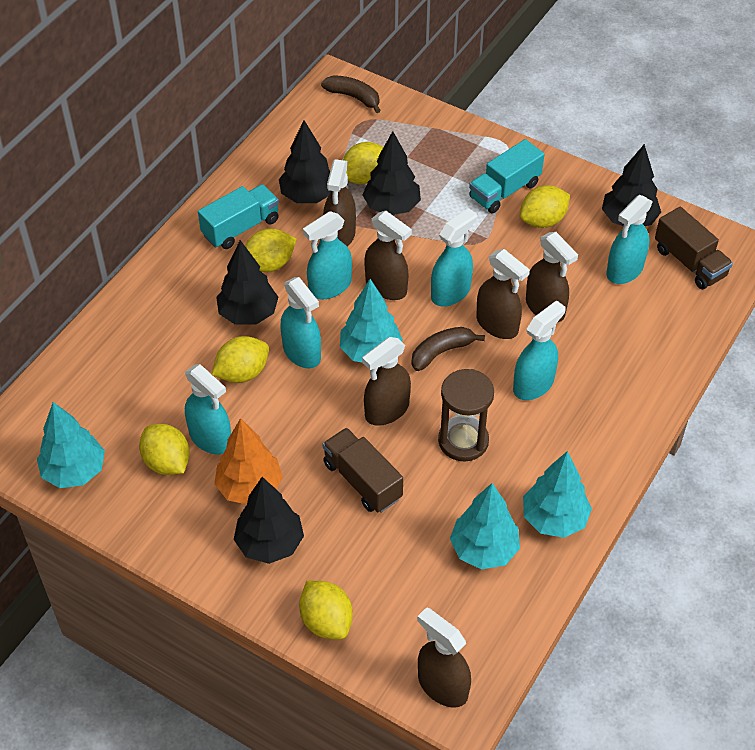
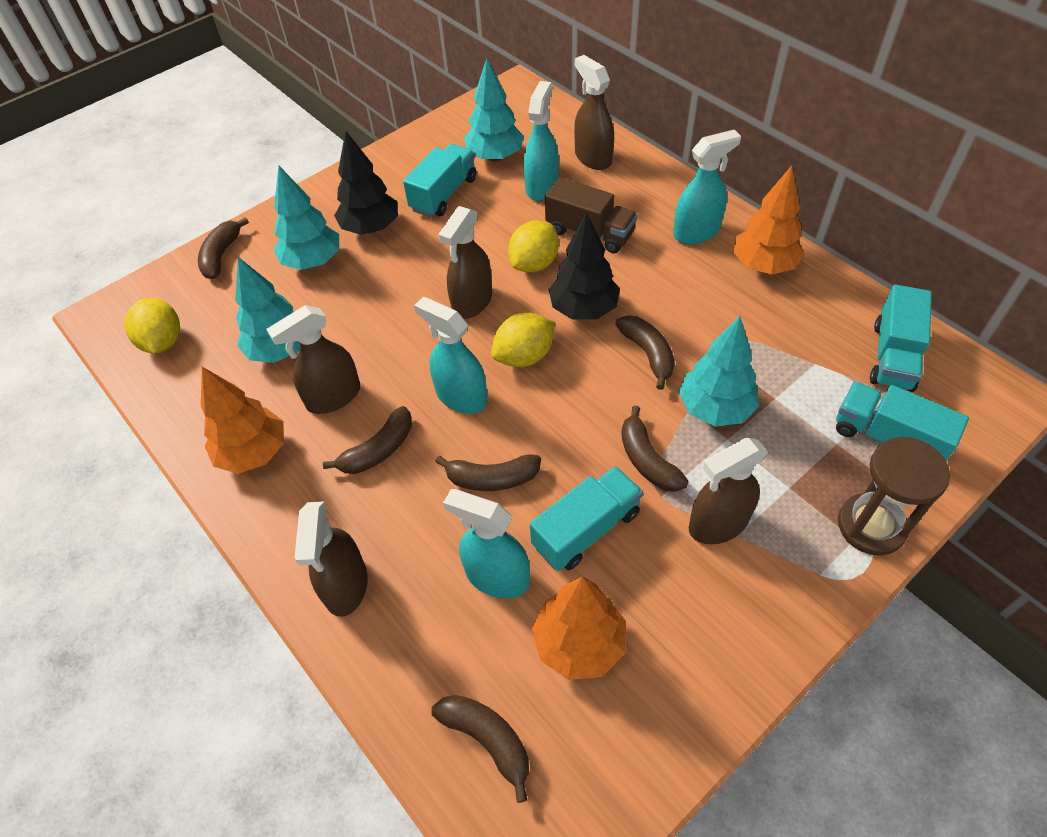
black tree: 5 -> 2
brown banana: 2 -> 6
brown spray bottle: 6 -> 5
brown truck: 2 -> 1
orange tree: 1 -> 3
turquoise spray bottle: 6 -> 4
turquoise truck: 2 -> 4
yellow lemon: 6 -> 3

